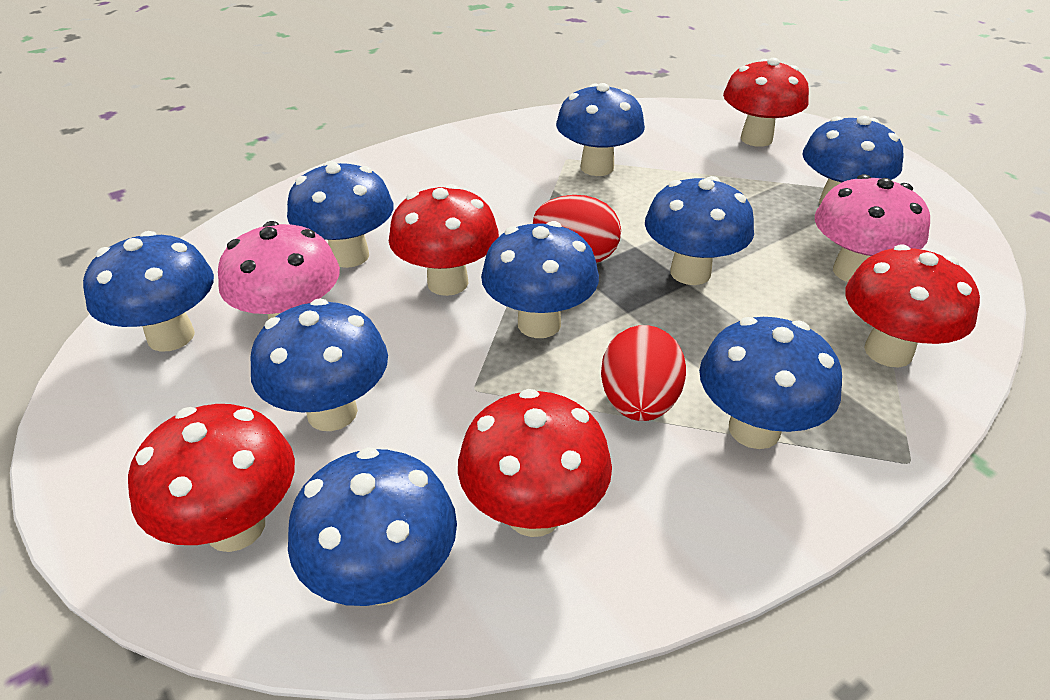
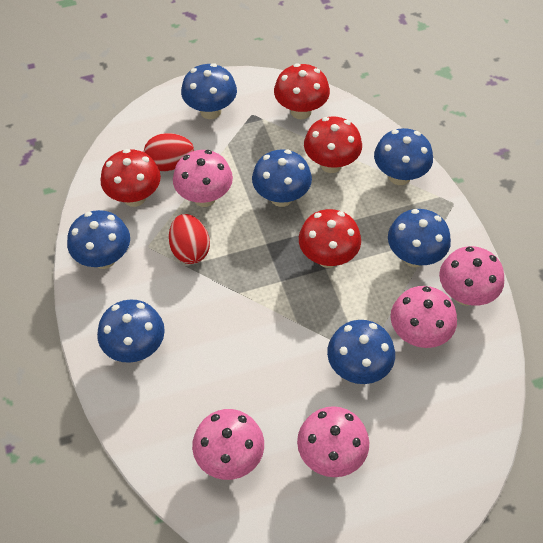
blue mushroom: 9 -> 7
pink mushroom: 2 -> 5
red mushroom: 5 -> 4

